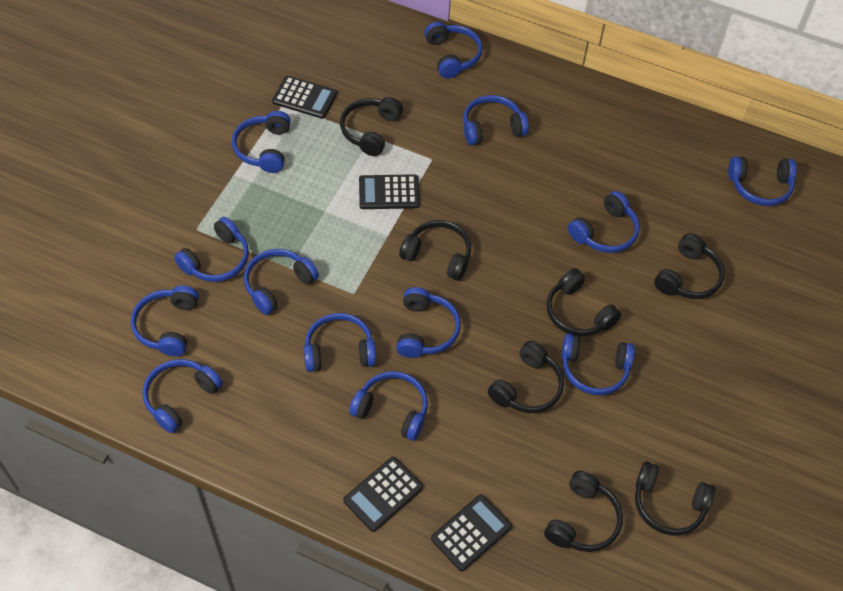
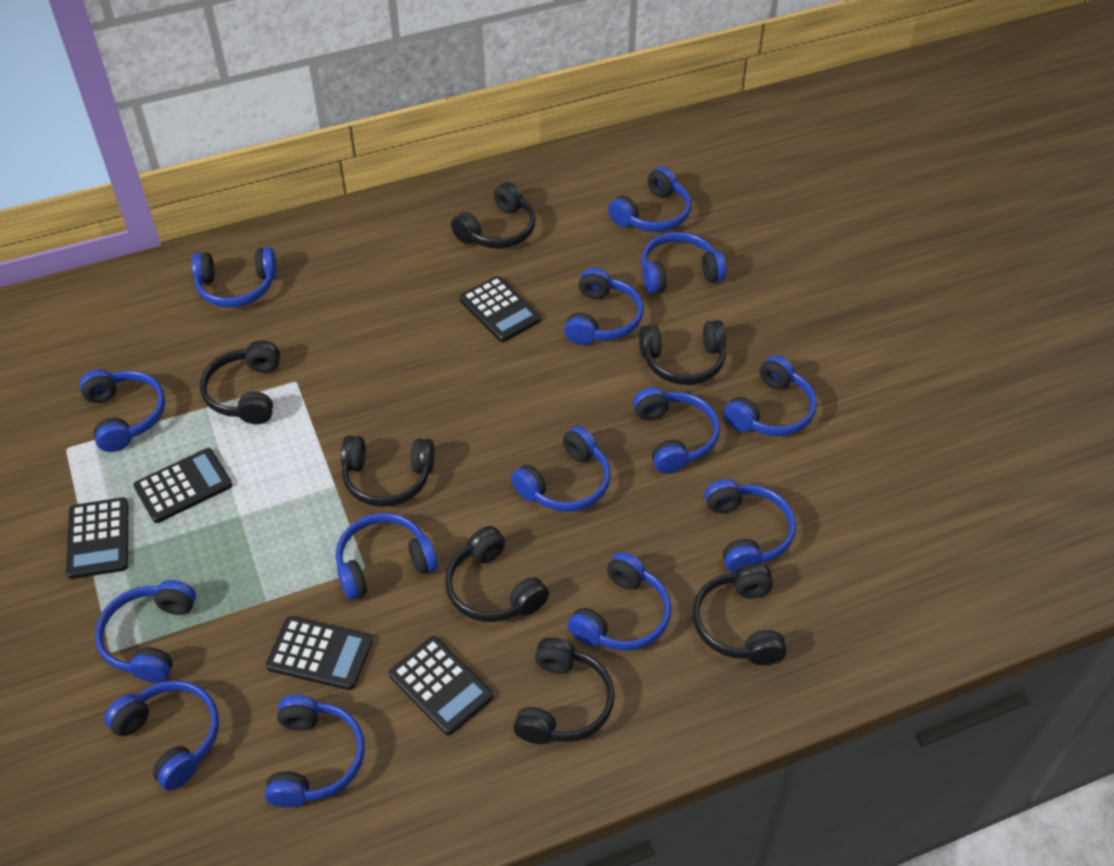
black calculator: 4 -> 5
blue headphones: 13 -> 14

